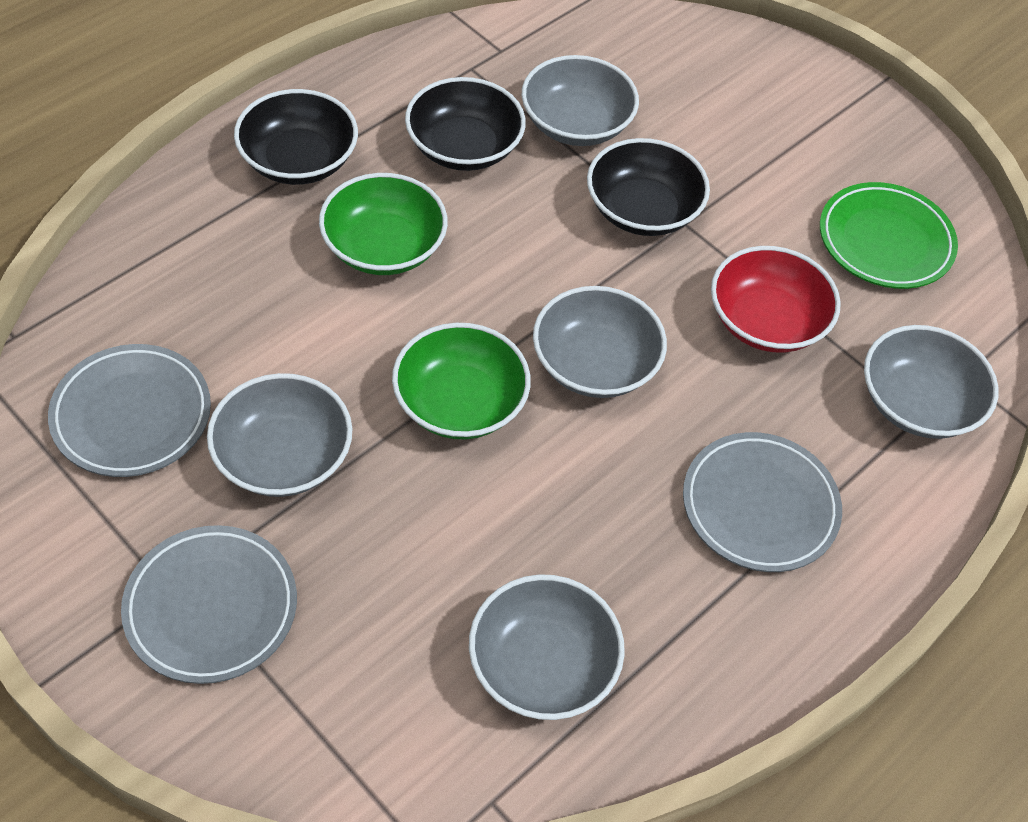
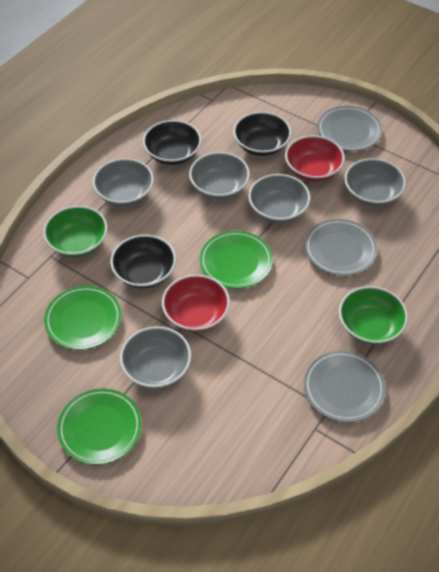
green plate: 1 -> 3
red bowl: 1 -> 2

